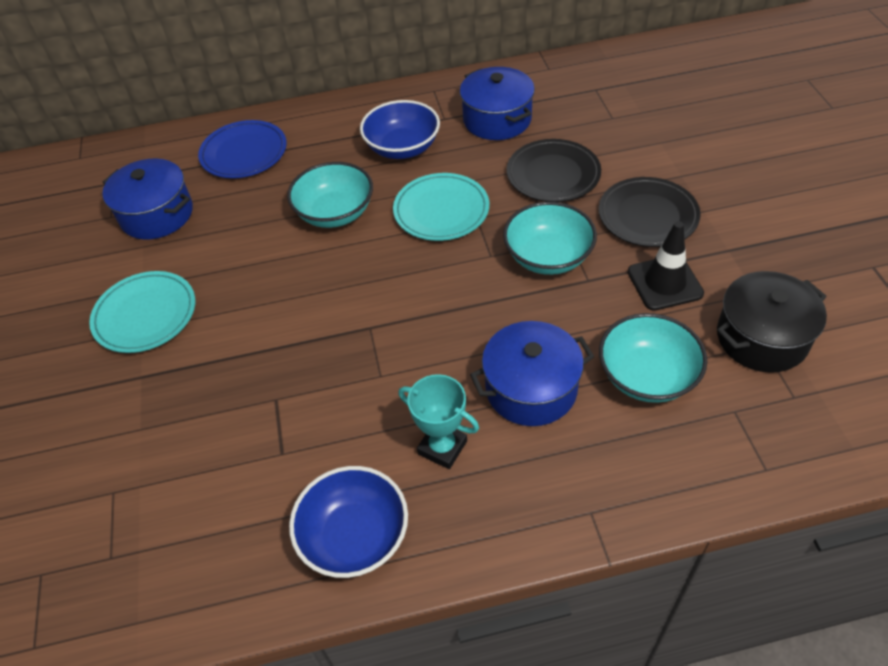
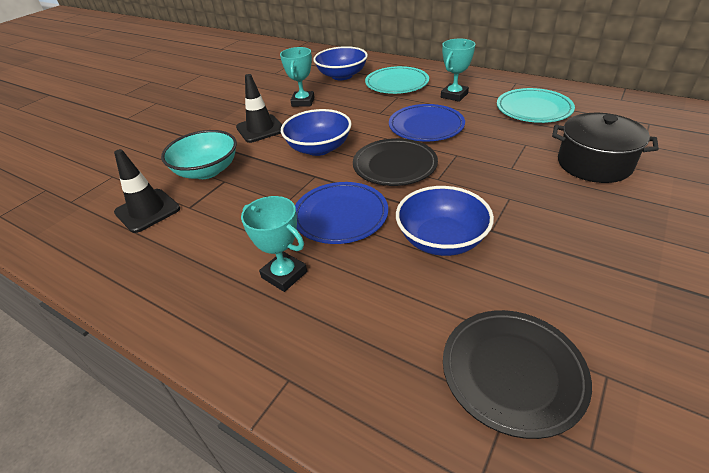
black traffic cone: 1 -> 2
blue bowl: 2 -> 3
blue plate: 1 -> 2
blue pot: 3 -> 0
turquoise bowl: 3 -> 1
turquoise trophy: 1 -> 3

